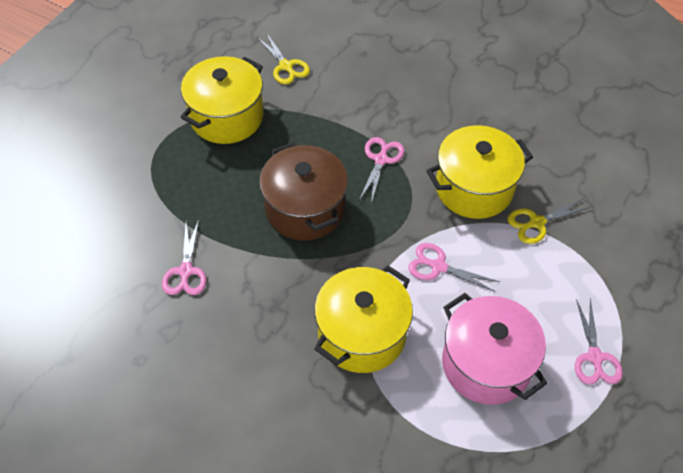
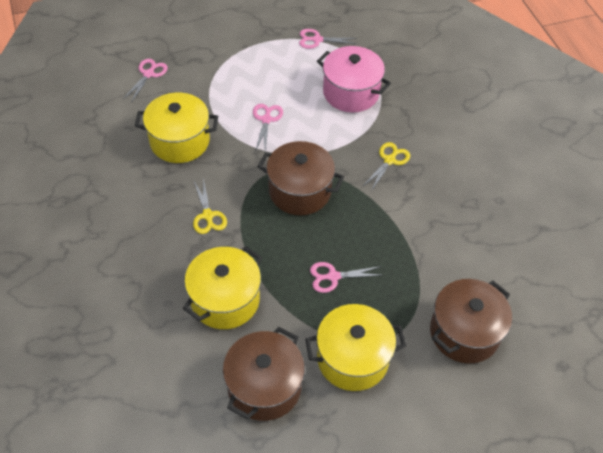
brown pot: 1 -> 3

